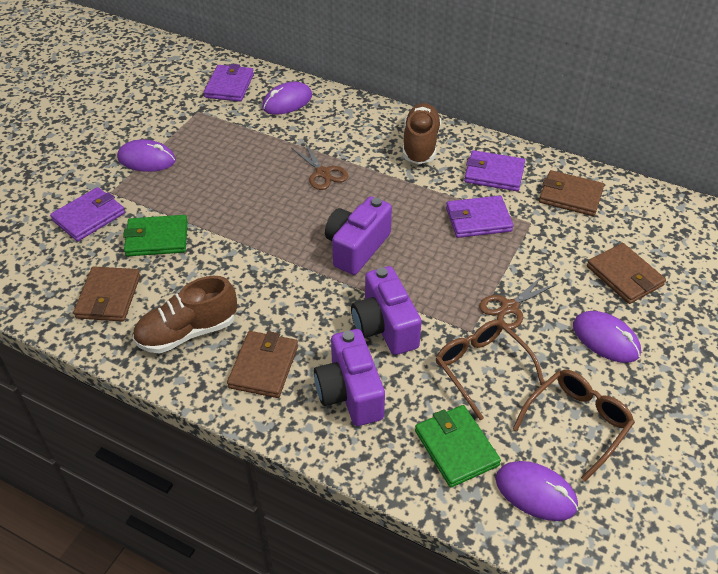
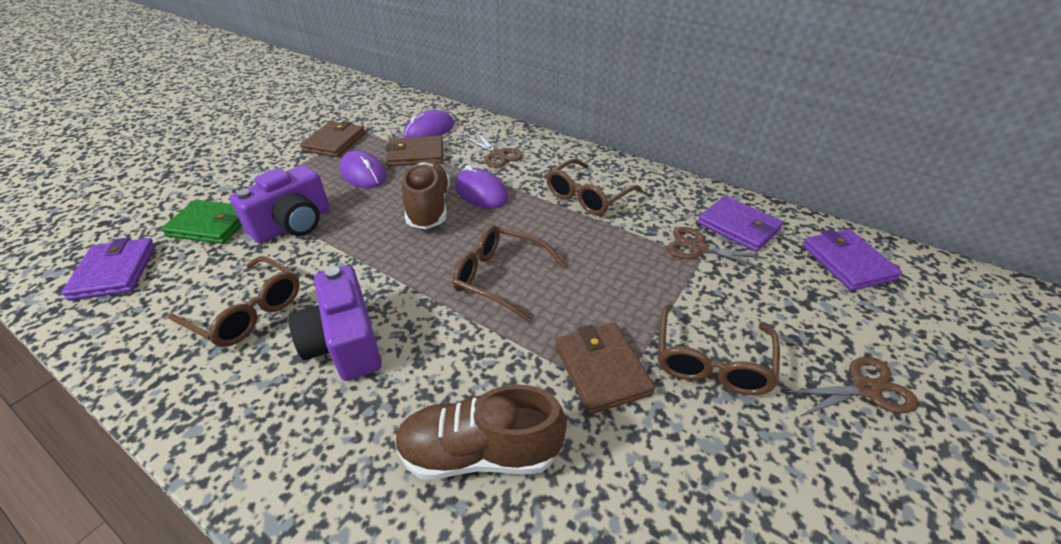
brown glasses: 2 -> 4
brown scissors: 2 -> 3
brown wallet: 4 -> 3
green wallet: 2 -> 1
purple camera: 3 -> 2
purple mouse: 4 -> 3
purple wallet: 4 -> 3

